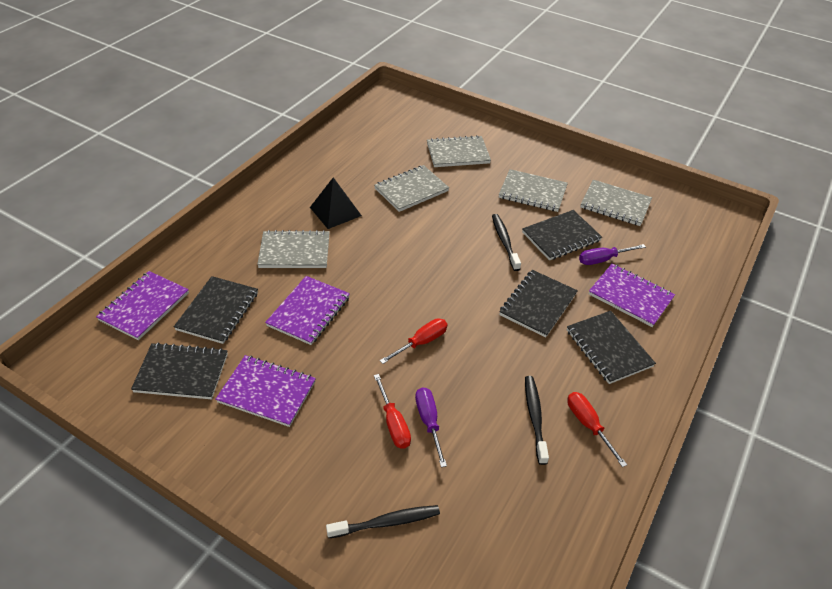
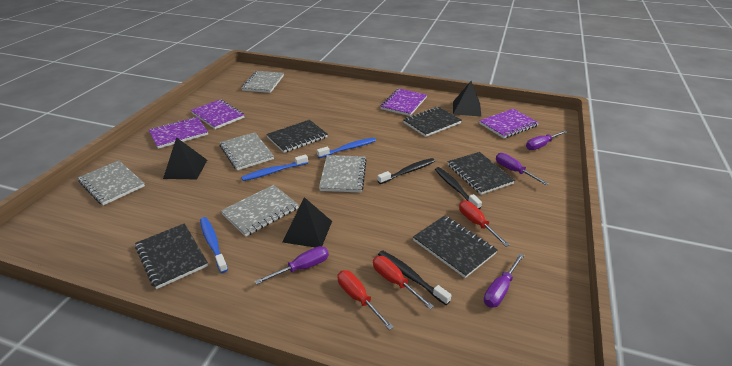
black pyramid: 1 -> 3
blue toothbrush: 0 -> 3
purple screwdriver: 2 -> 4

